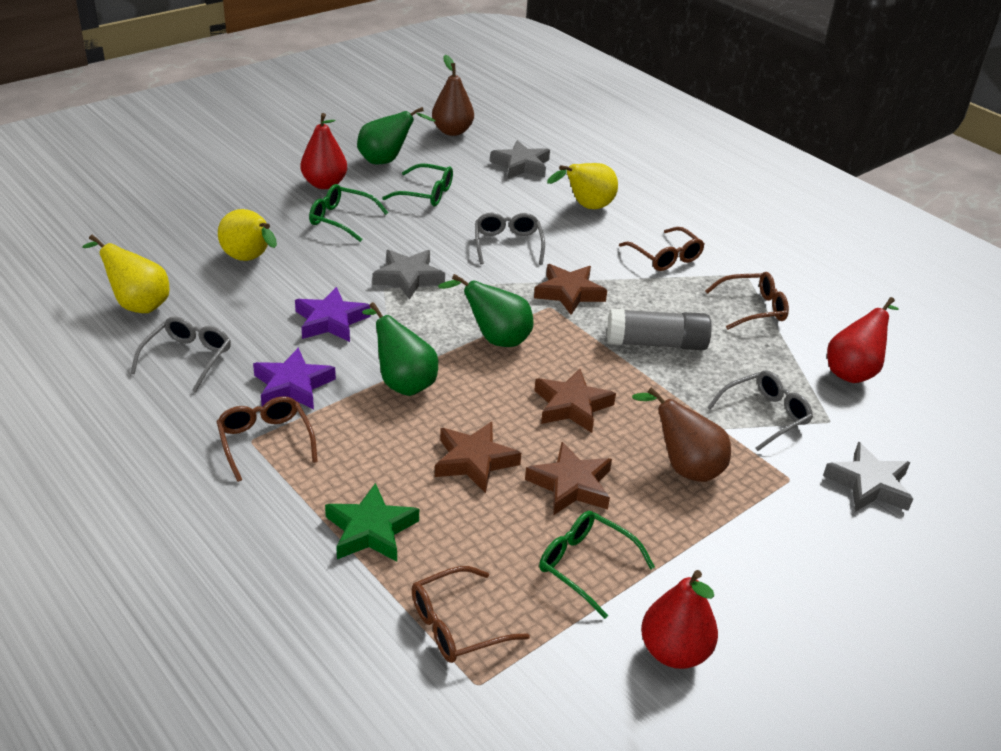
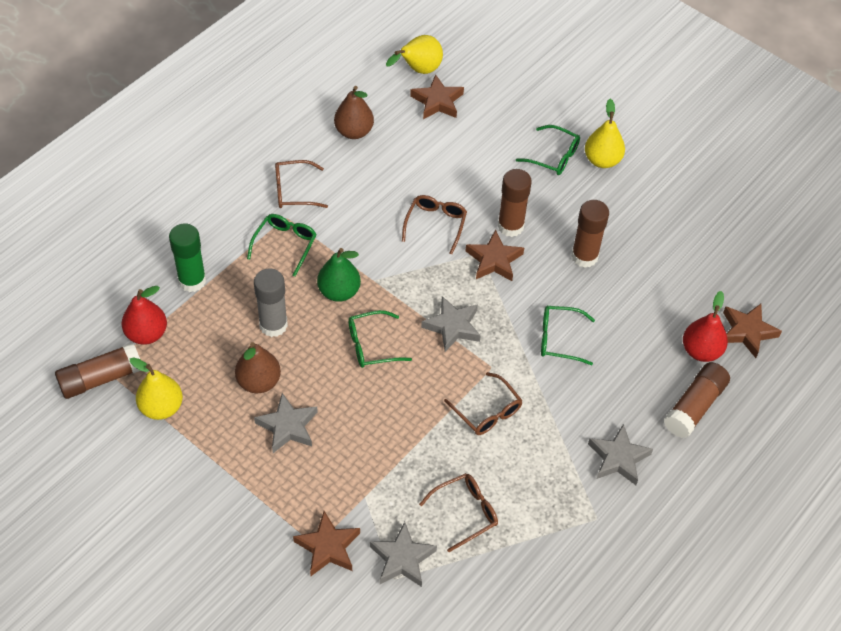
brown glue stick: 0 -> 4
green glasses: 3 -> 4
green glue stick: 0 -> 1
green pear: 3 -> 1
green star: 1 -> 0
grey glasses: 3 -> 0
grey star: 3 -> 4
purple star: 2 -> 0
red pear: 3 -> 2

